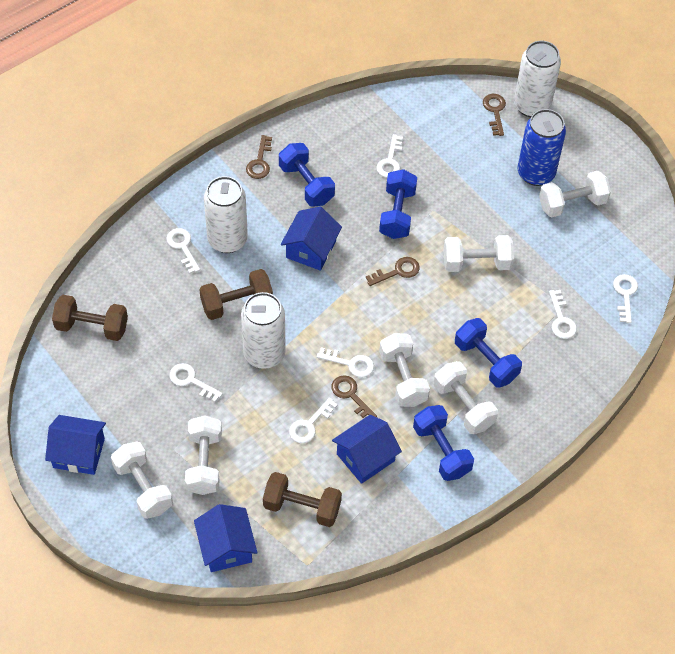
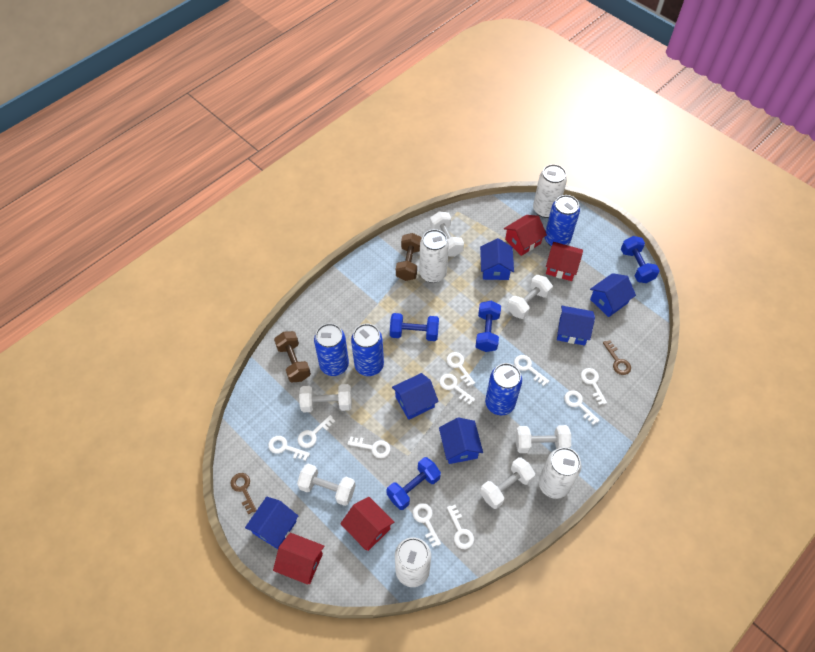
blue can: 1 -> 4
blue house: 4 -> 6
brown dumbbell: 3 -> 2
brown key: 4 -> 2
red house: 0 -> 4
white can: 3 -> 4
white key: 7 -> 10

